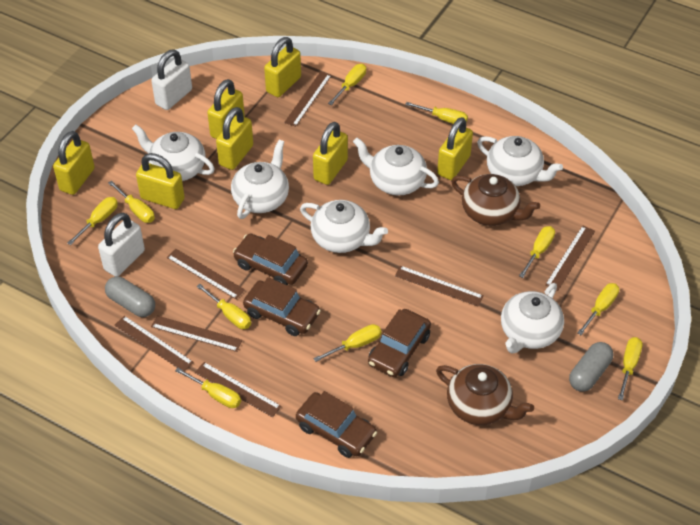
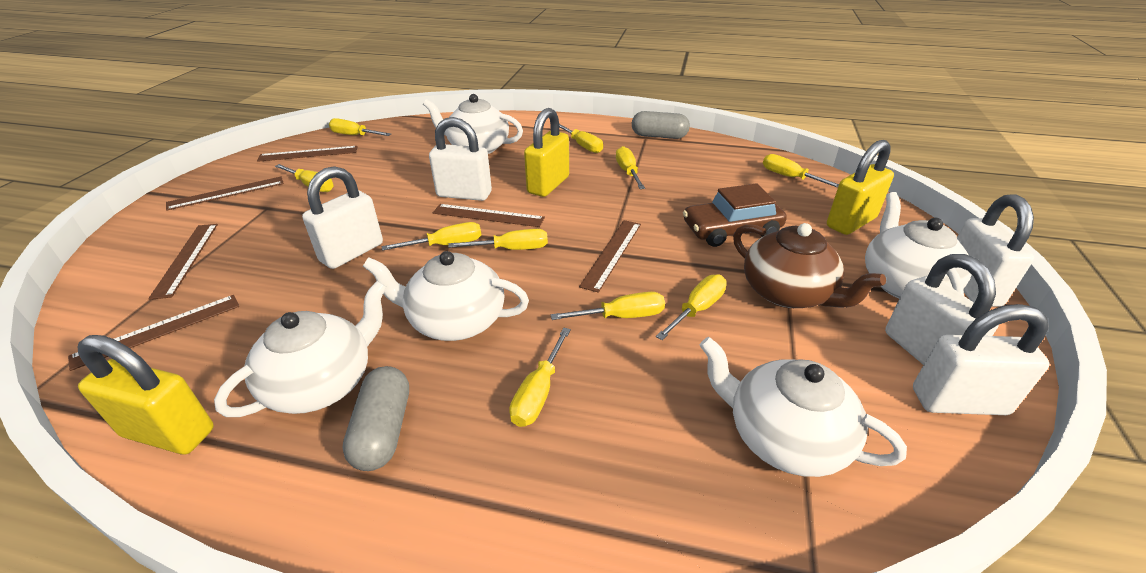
brown car: 4 -> 1
brown ruler: 7 -> 6
brown teapot: 2 -> 1
white padlock: 2 -> 5
white teapot: 6 -> 5
yellow padlock: 7 -> 3

